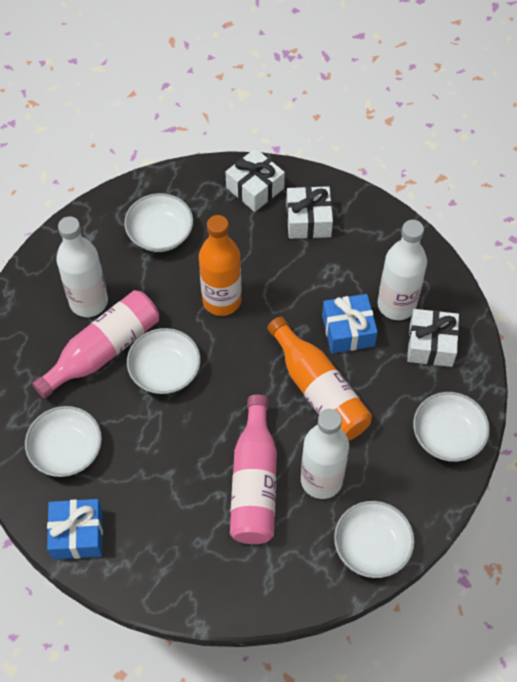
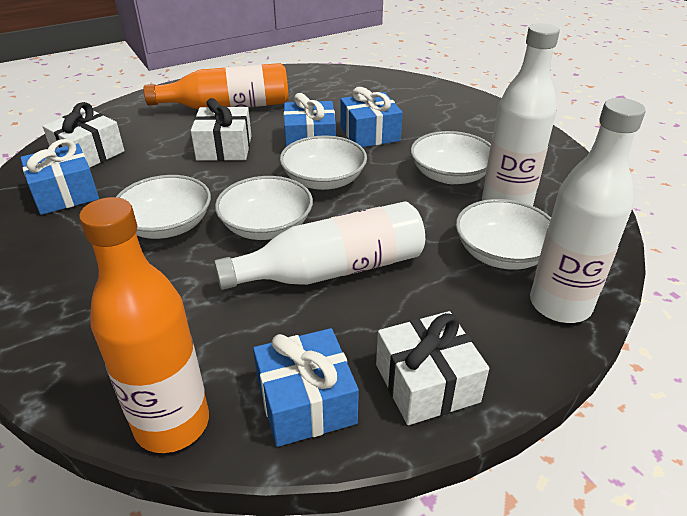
blue gift: 2 -> 4
pink bottle: 2 -> 0

